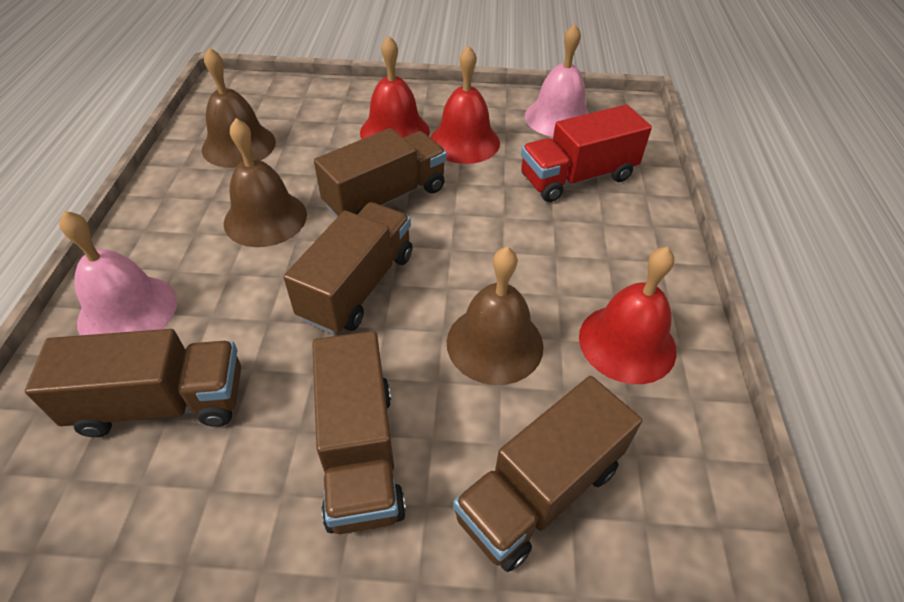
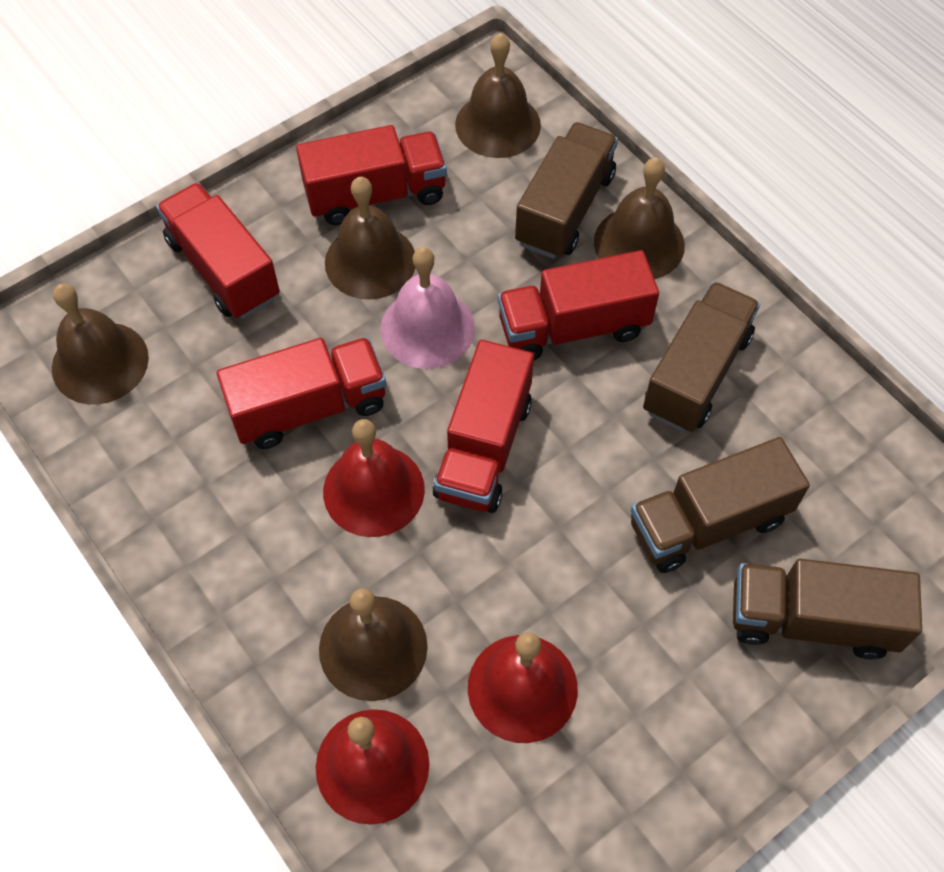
brown bell: 3 -> 5
brown truck: 5 -> 4
pink bell: 2 -> 1
red truck: 1 -> 5

